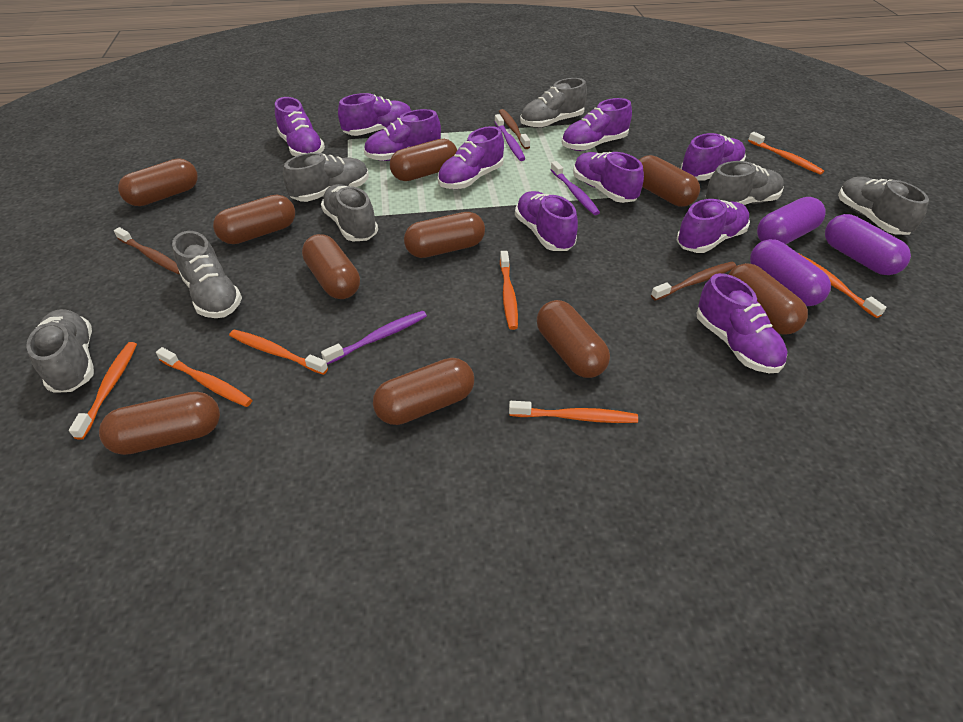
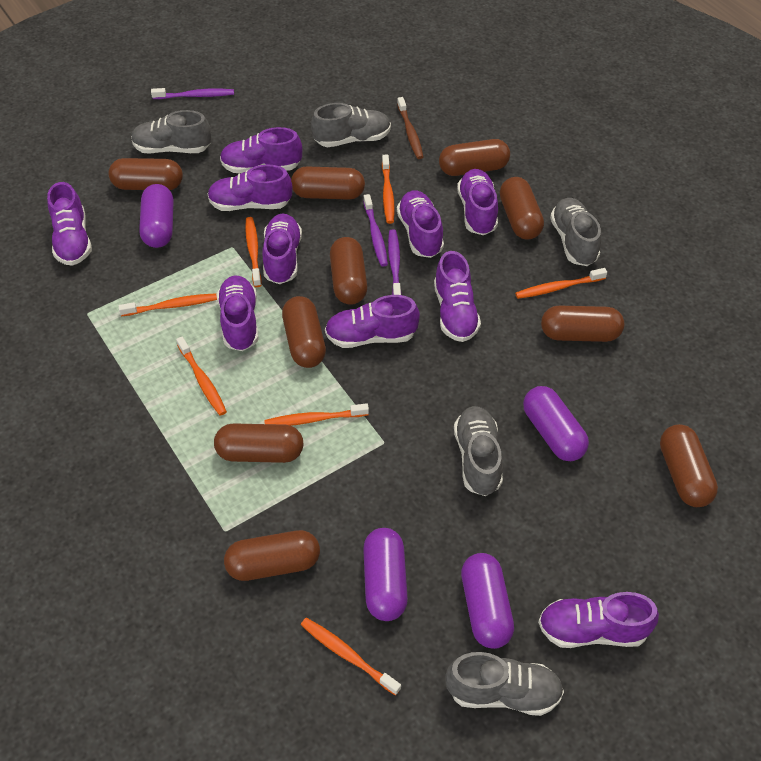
brown toothbrush: 3 -> 1
grey shoe: 7 -> 5
purple capsule: 3 -> 4

